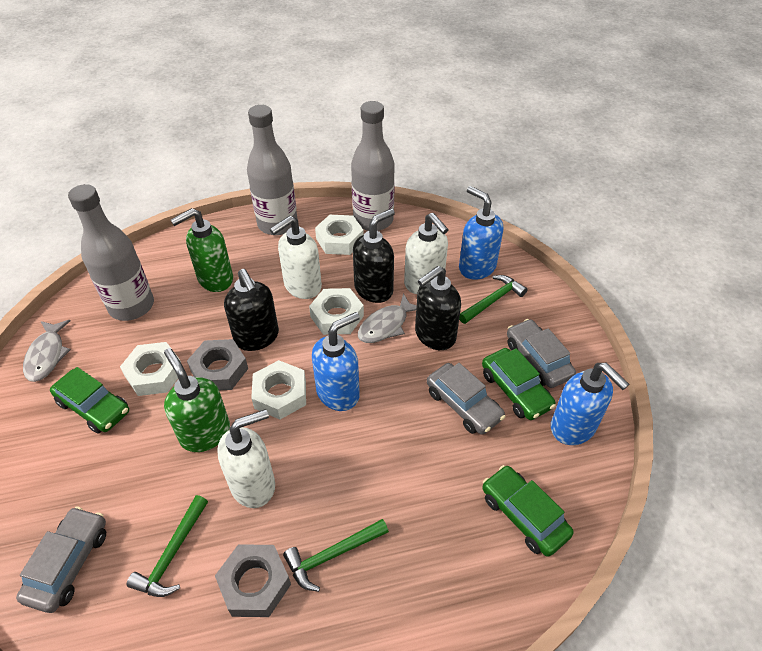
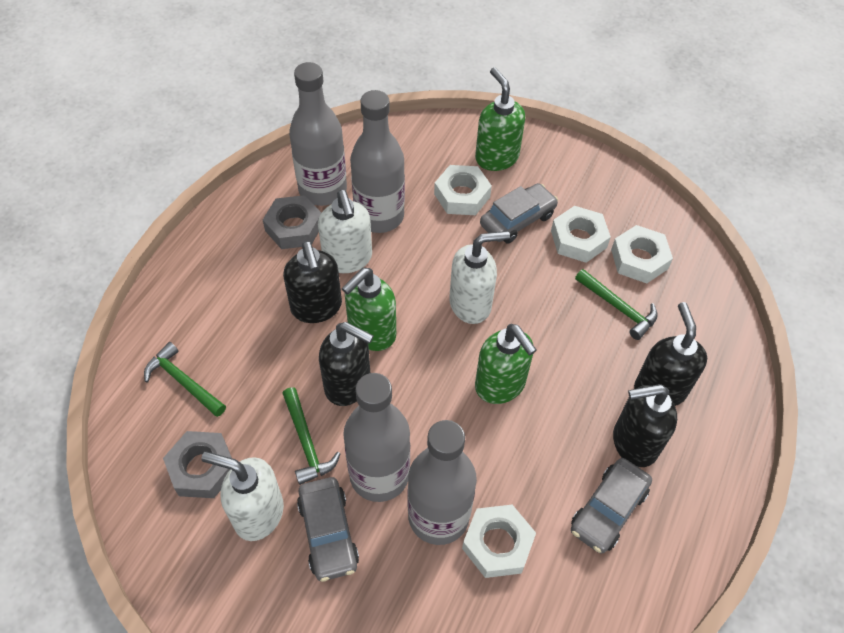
black soap dispenser: 3 -> 4
blue soap dispenser: 3 -> 0
green car: 3 -> 0
green soap dispenser: 2 -> 3
grey bottle: 3 -> 4
grey fish: 2 -> 0

